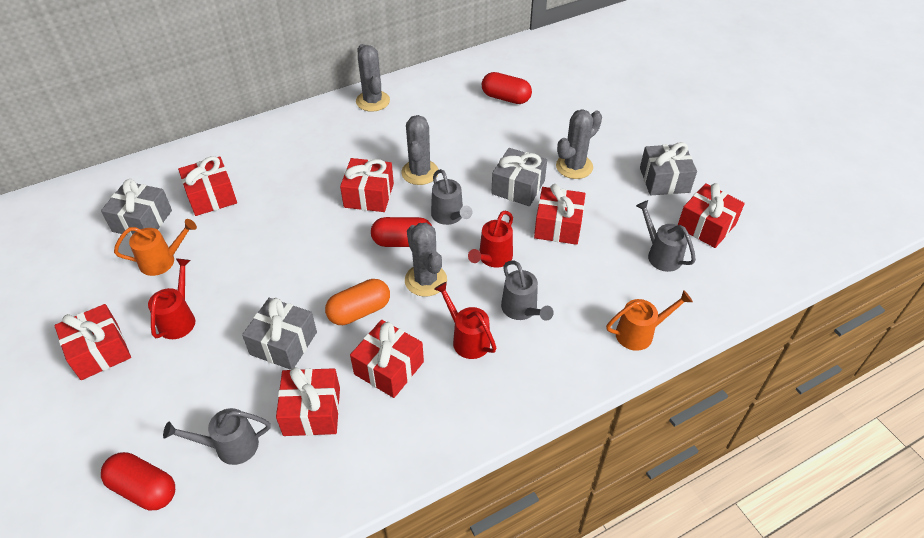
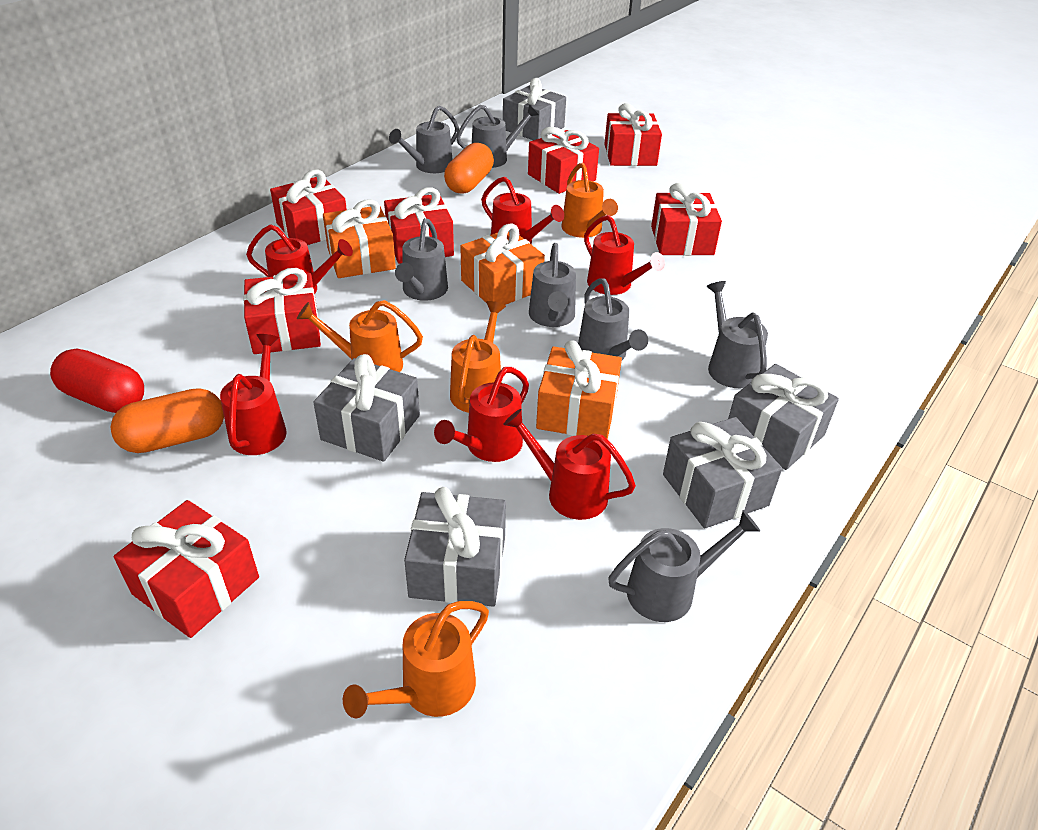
grey cactus: 4 -> 0
grey gift: 4 -> 5
grey watering can: 4 -> 7
orange capsule: 1 -> 2
orange gift: 0 -> 3
orange watering can: 2 -> 4
red capsule: 3 -> 1
red watering can: 3 -> 6

